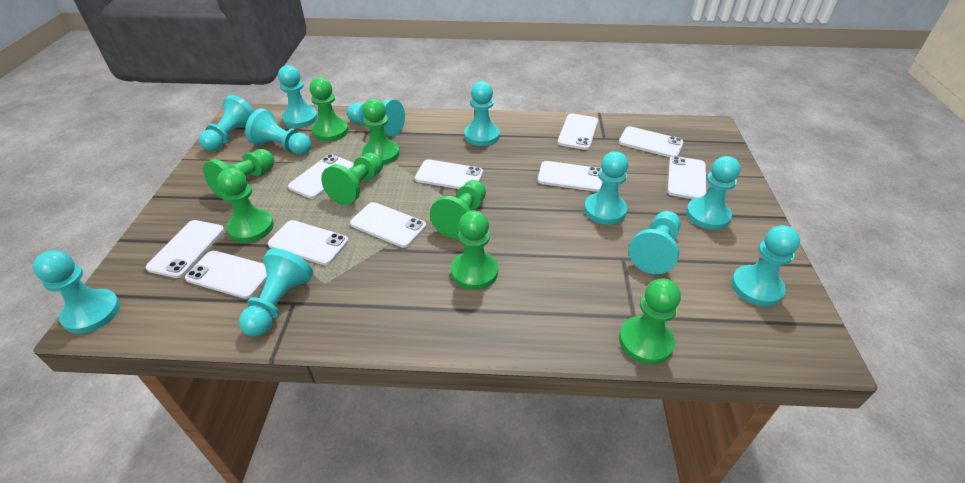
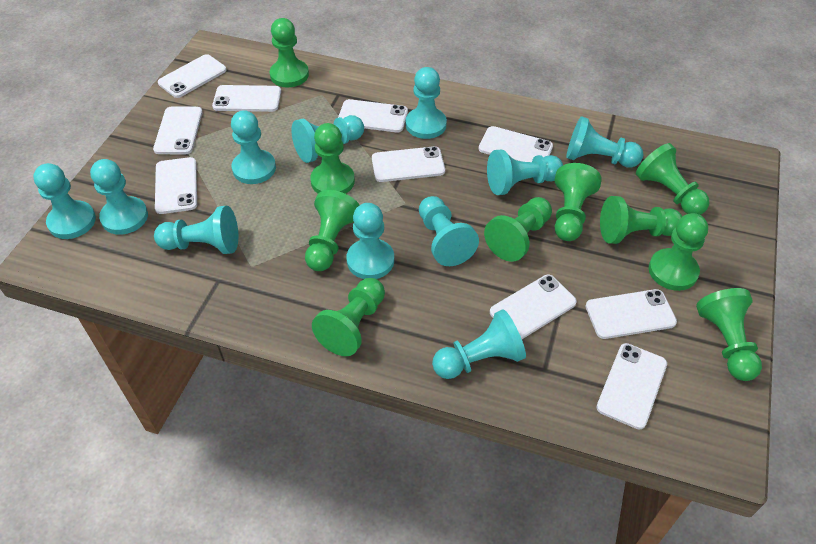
green pawn: 8 -> 10

